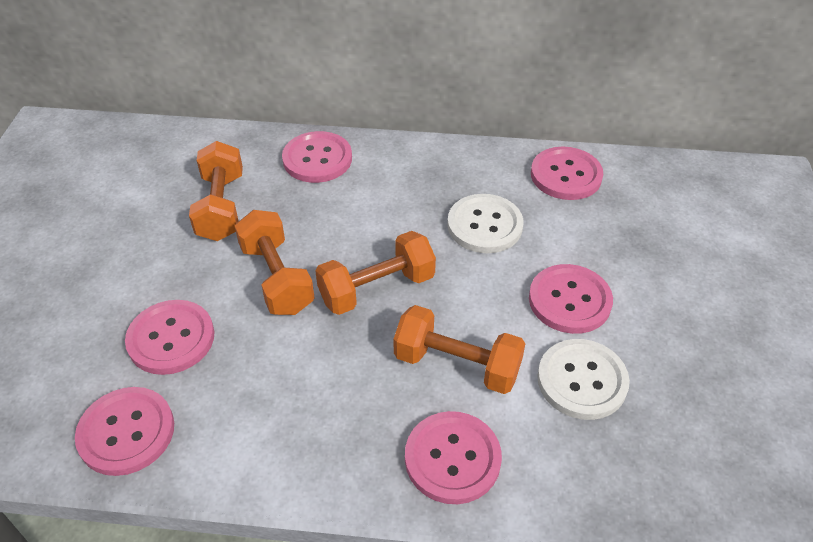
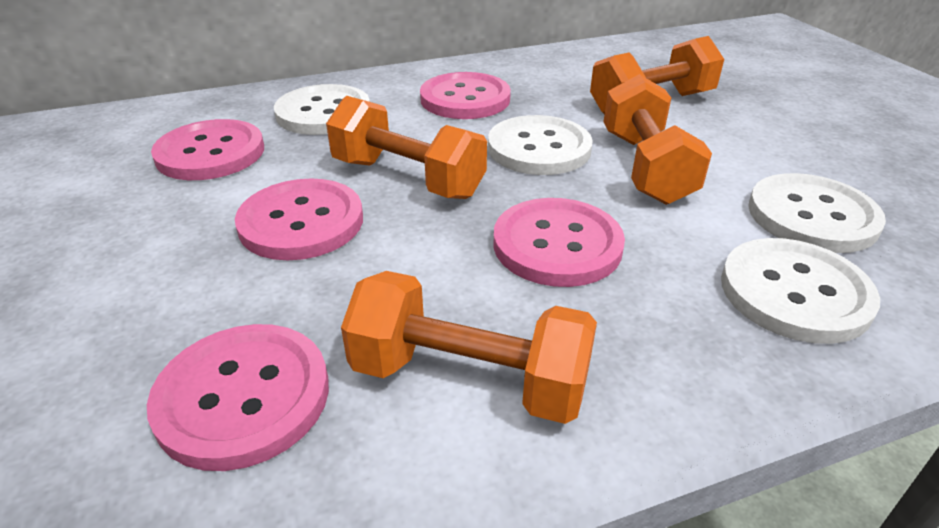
pink button: 6 -> 5
white button: 2 -> 4

